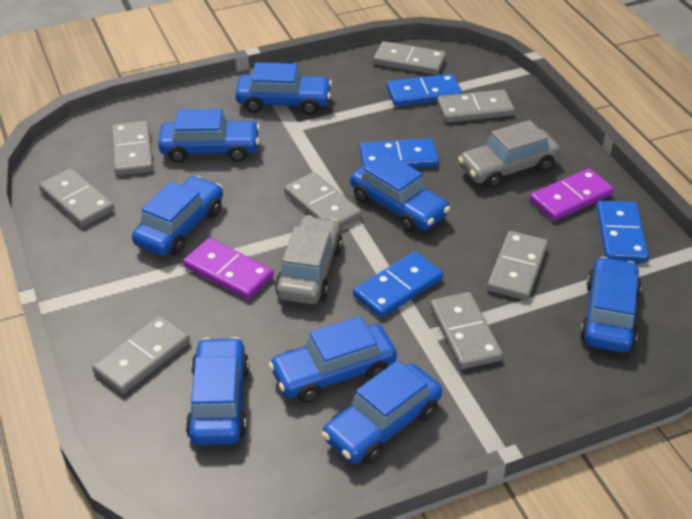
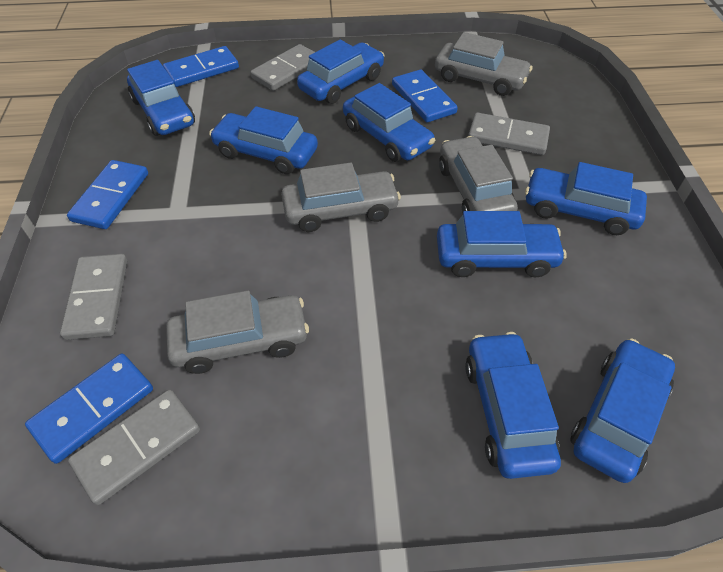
grey car: 2 -> 4
grey domino: 8 -> 4
purple domino: 2 -> 0

